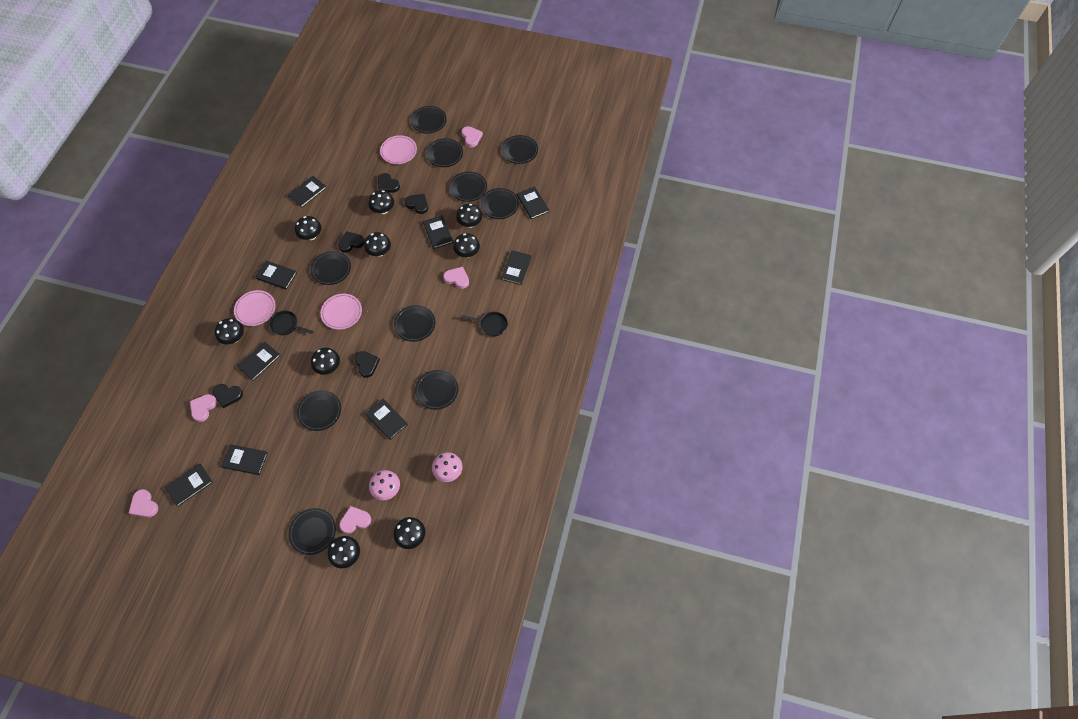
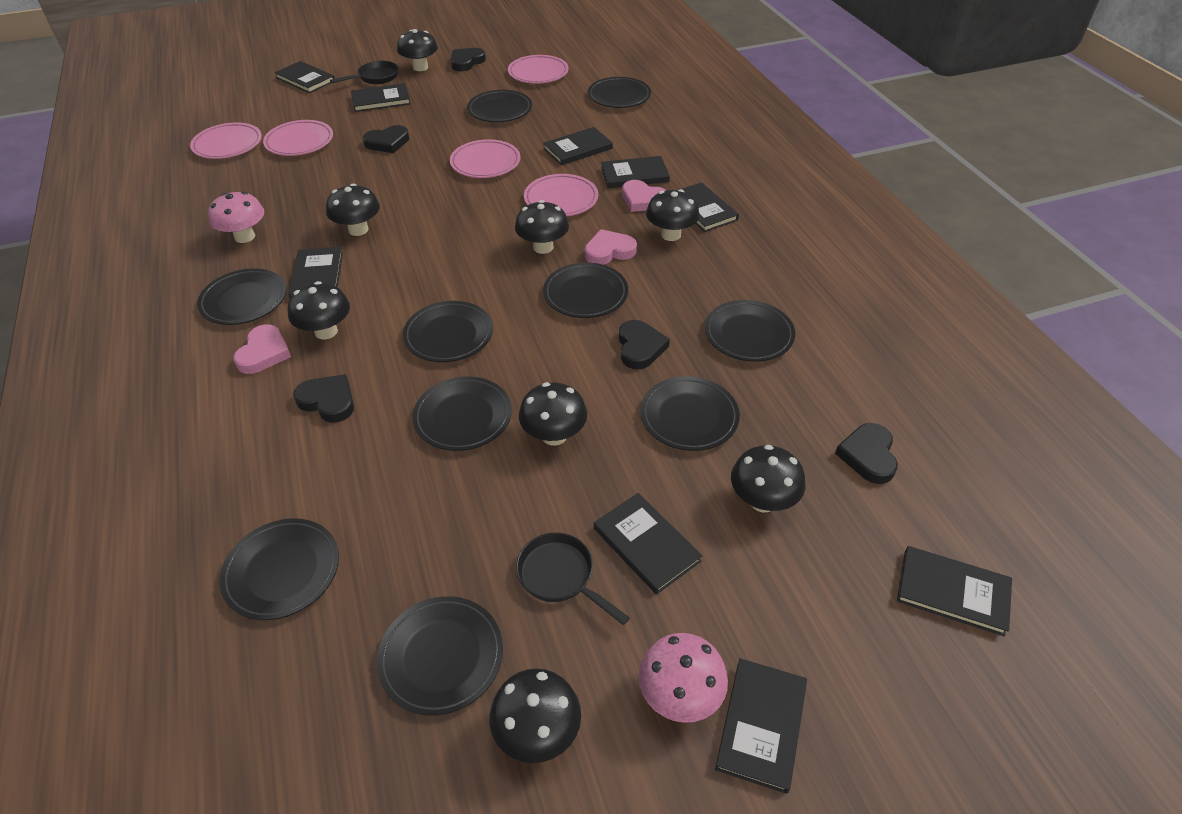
black mushroom: 9 -> 8
pink heart: 5 -> 3
pink plate: 3 -> 5

